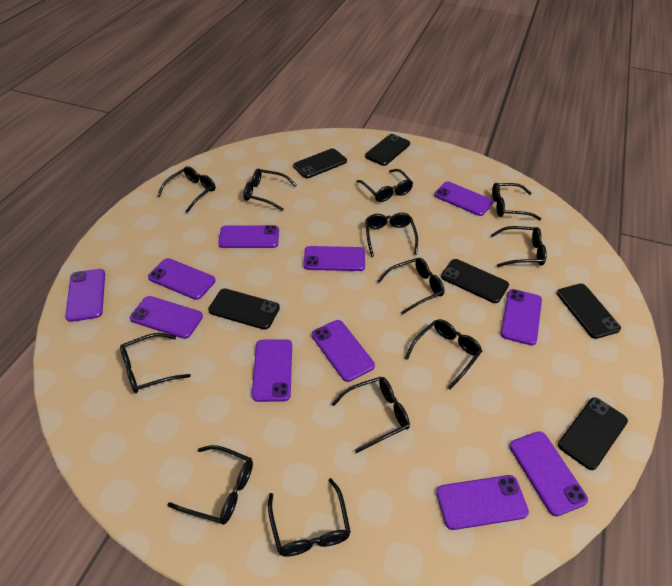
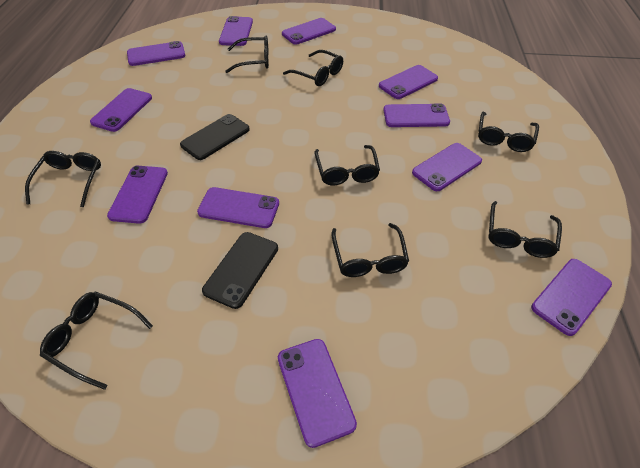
black glasses: 12 -> 8
black phone: 6 -> 2

